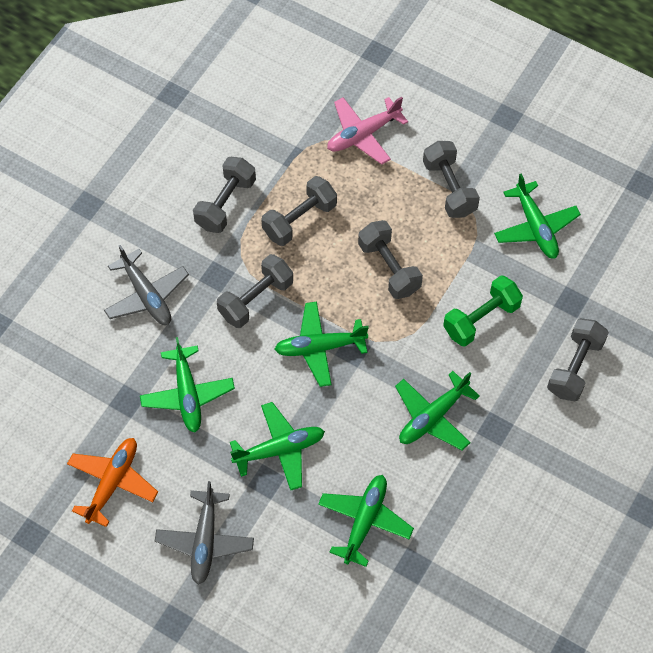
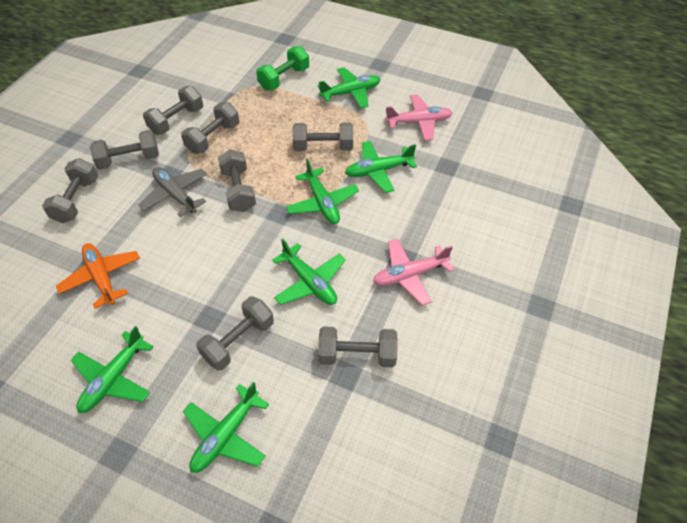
grey dumbbell: 6 -> 8
grey plane: 2 -> 1
pink plane: 1 -> 2

